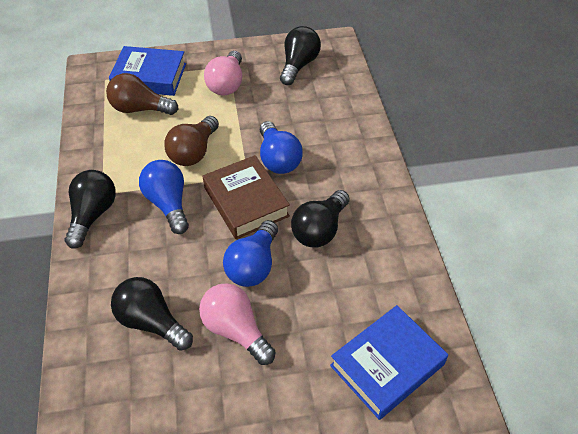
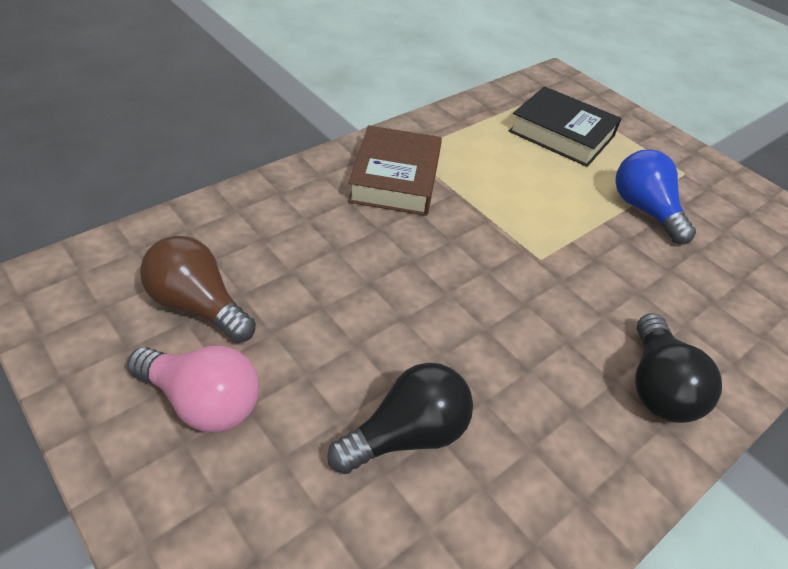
black book: 0 -> 1
black light bulb: 4 -> 2
blue book: 2 -> 0
blue light bulb: 3 -> 1
brown light bulb: 2 -> 1
pink light bulb: 2 -> 1

